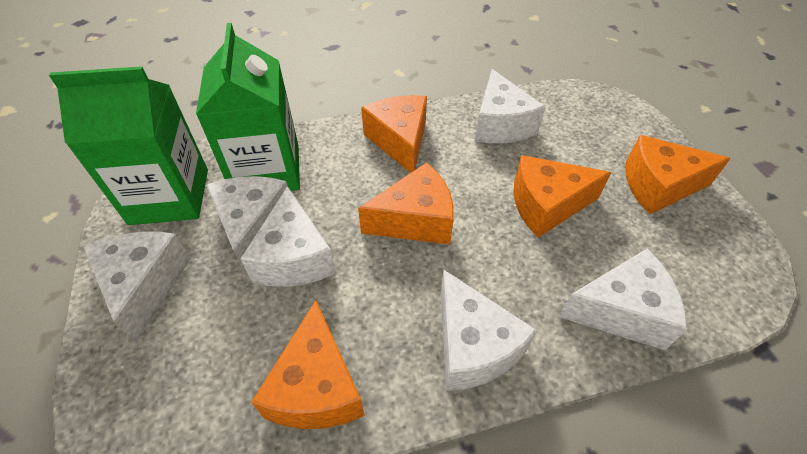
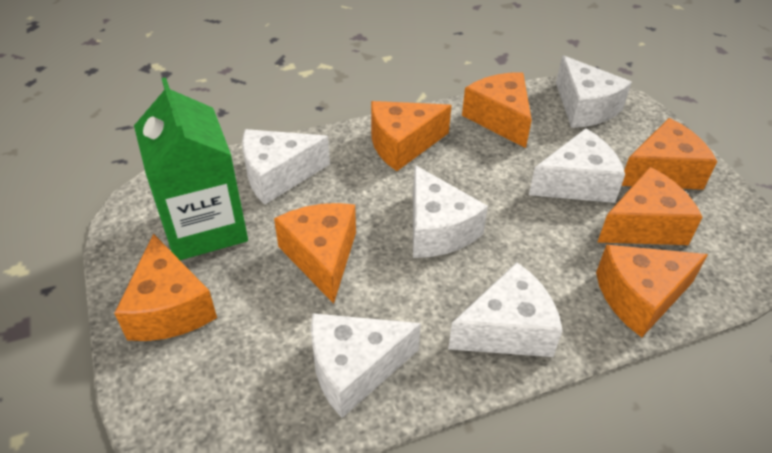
green carton: 2 -> 1
orange cheese: 5 -> 7

